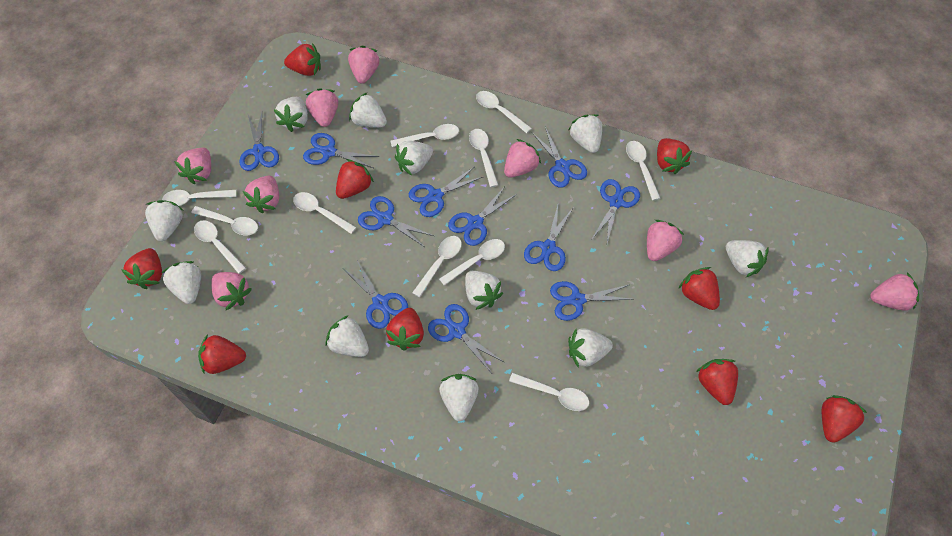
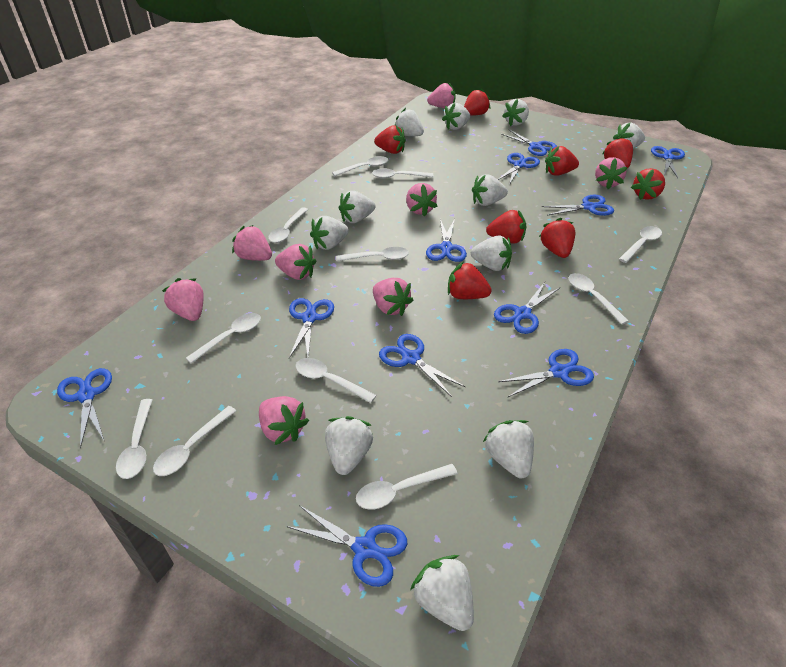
red strawberry: 9 -> 8

